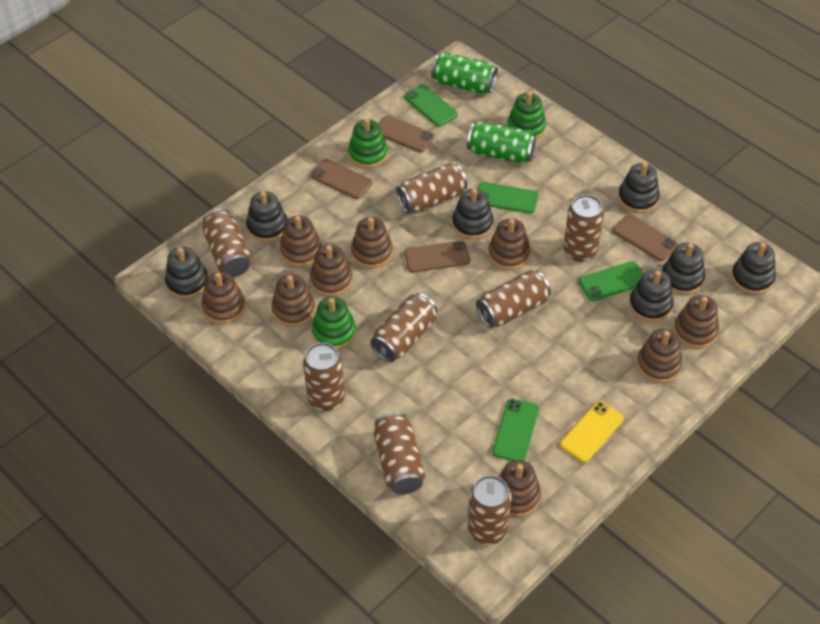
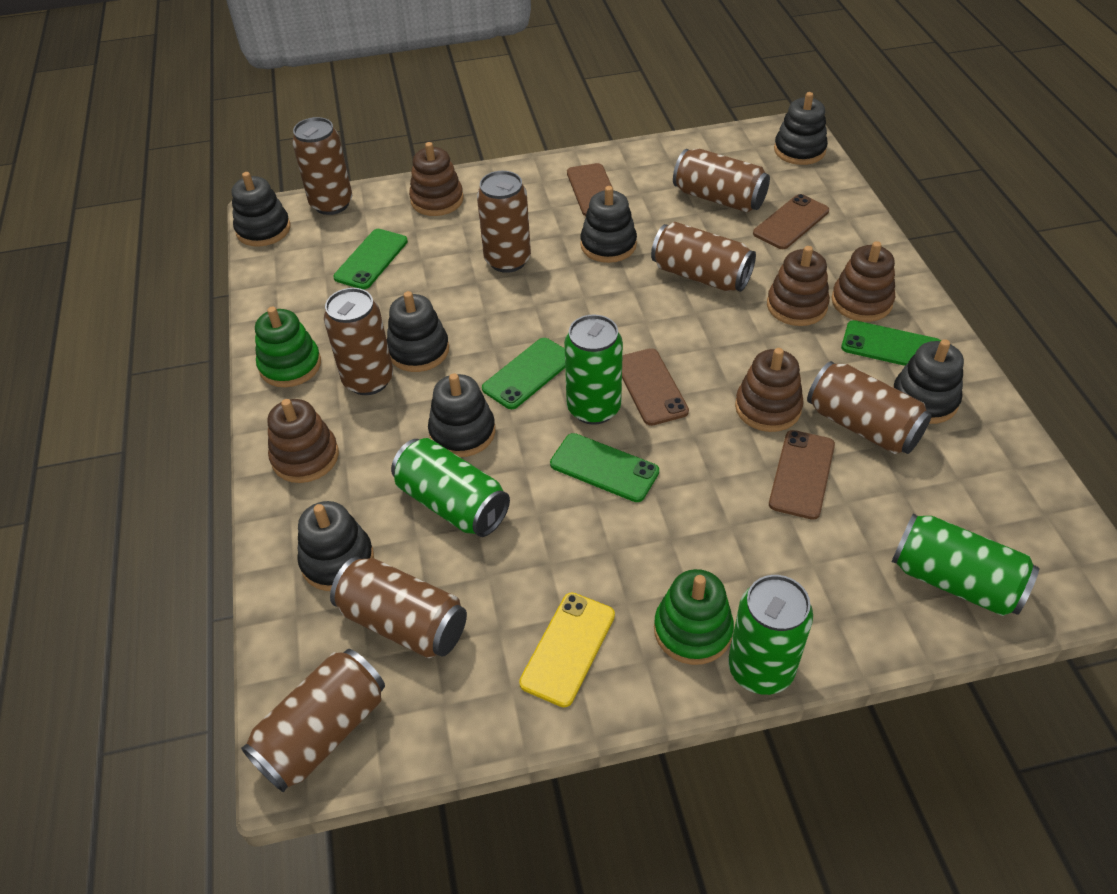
brown stacking toy: 9 -> 5
green can: 2 -> 4
green stacking toy: 3 -> 2

